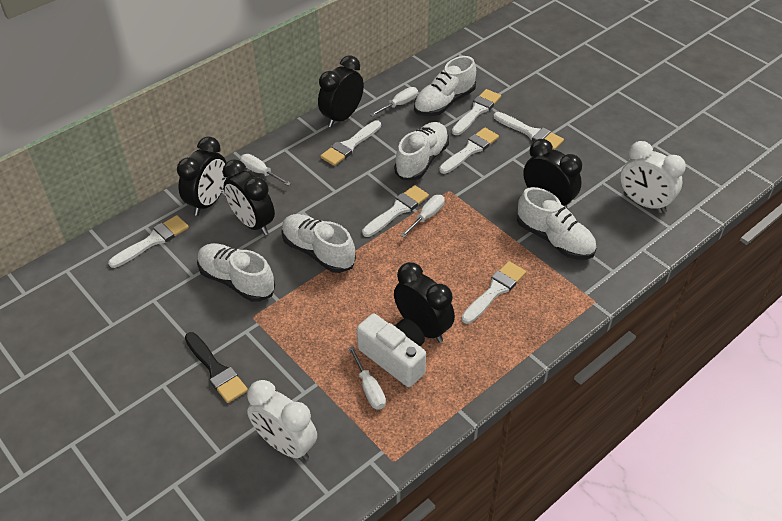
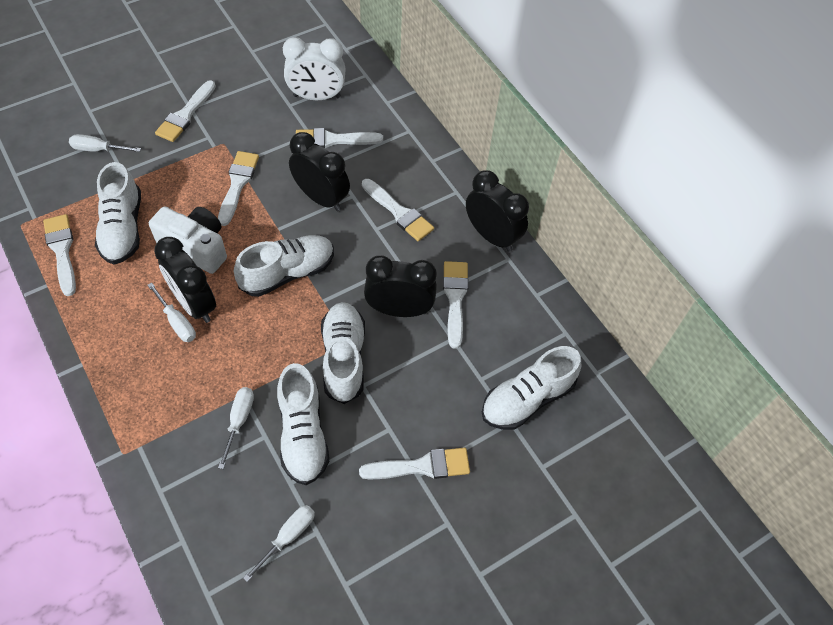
black brush: 1 -> 0
black clock: 5 -> 4
white clock: 2 -> 1

